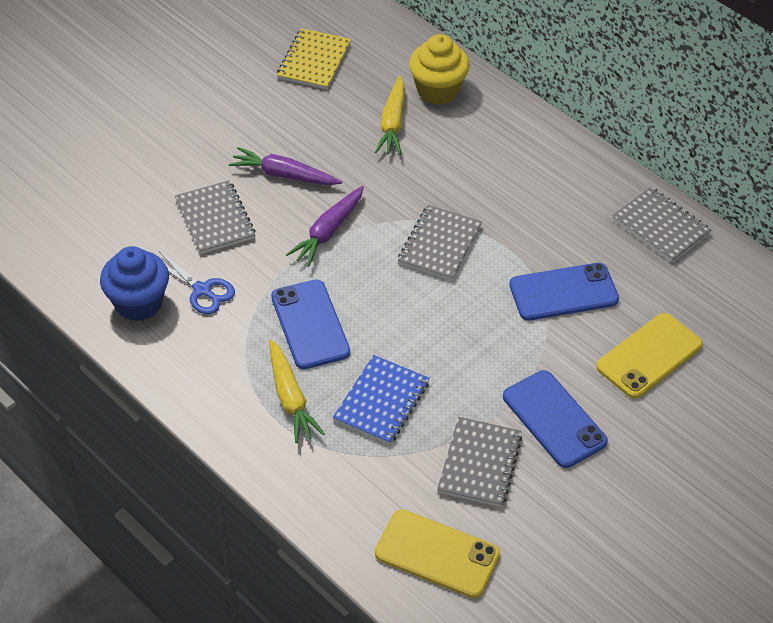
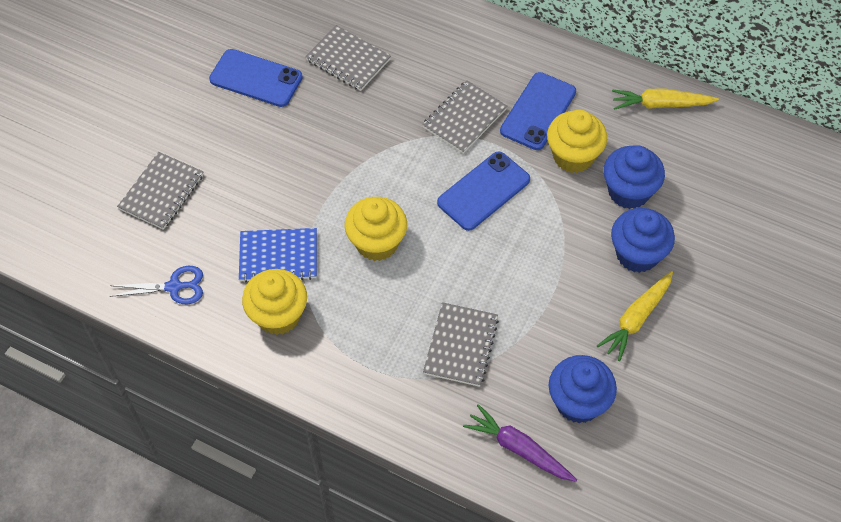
blue cupcake: 1 -> 3
purple carrot: 2 -> 1
yellow cupcake: 1 -> 3
yellow notebook: 1 -> 0
yellow phone: 2 -> 0

